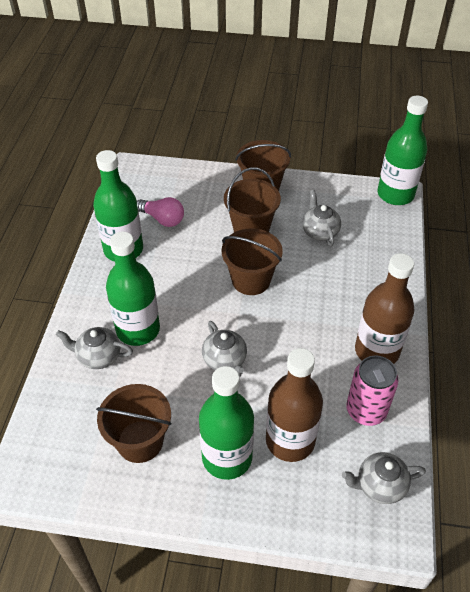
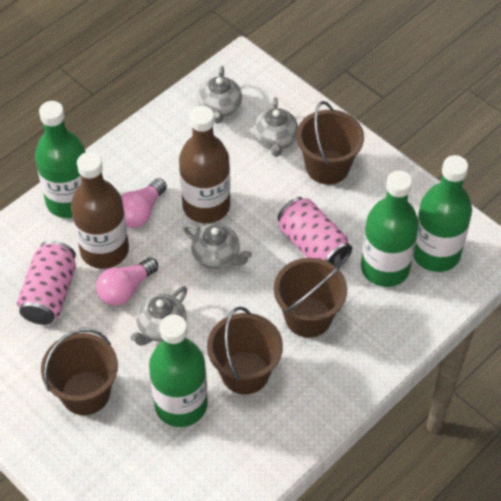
pink can: 1 -> 2
pink light bulb: 1 -> 2

